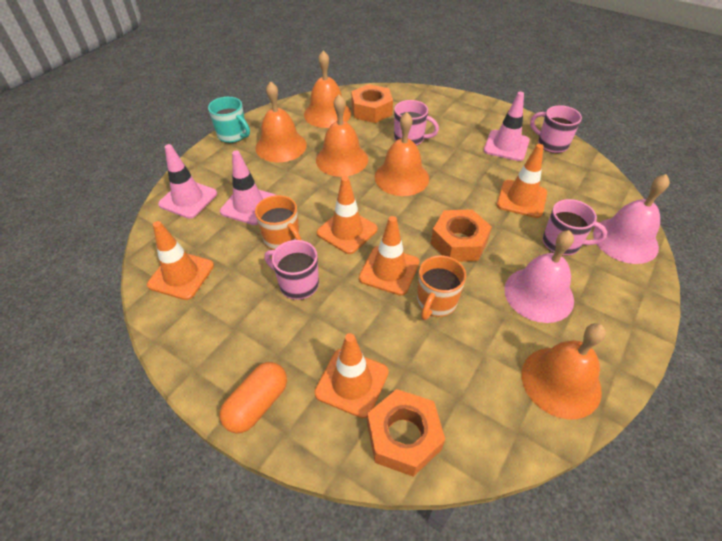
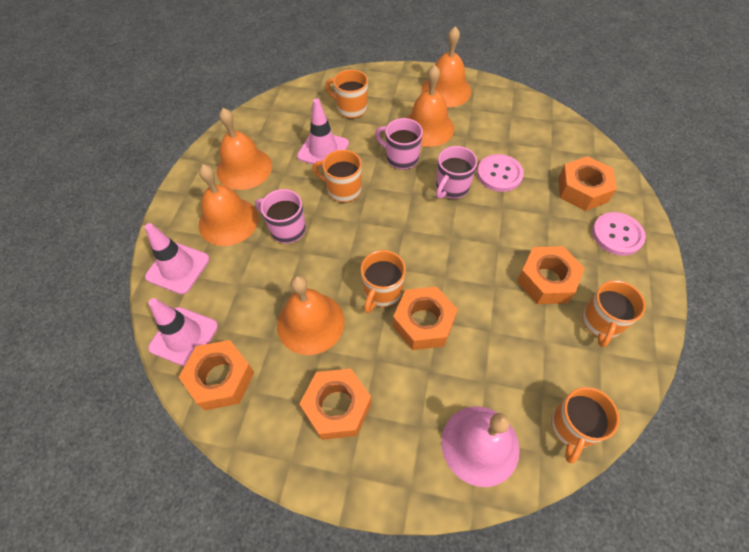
orange capsule: 1 -> 0
orange mug: 2 -> 5
orange nut: 3 -> 5
orange traffic cone: 5 -> 0
pink bell: 2 -> 1
pink button: 0 -> 2
pink mug: 4 -> 3
turquoise mug: 1 -> 0

